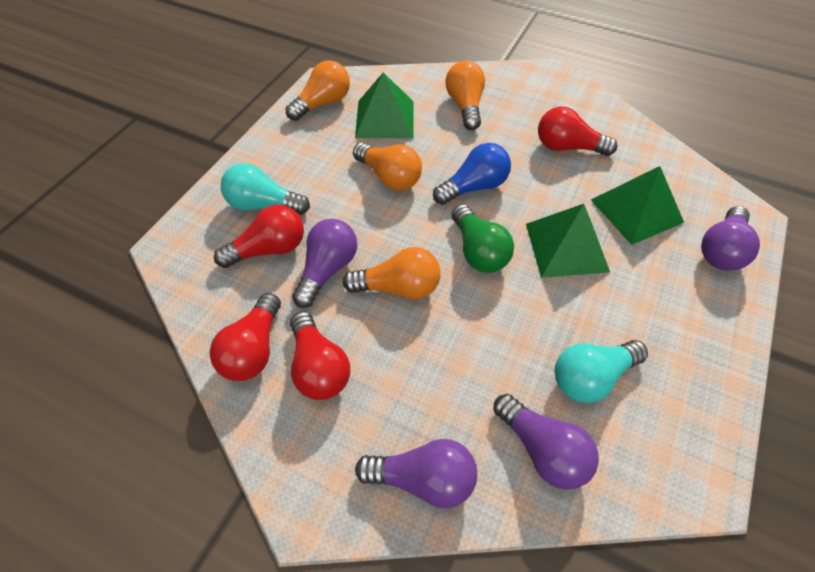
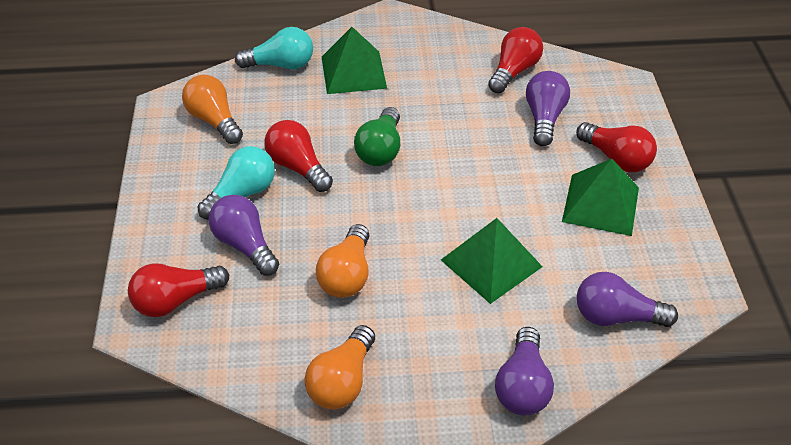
blue light bulb: 1 -> 0
orange light bulb: 4 -> 3

